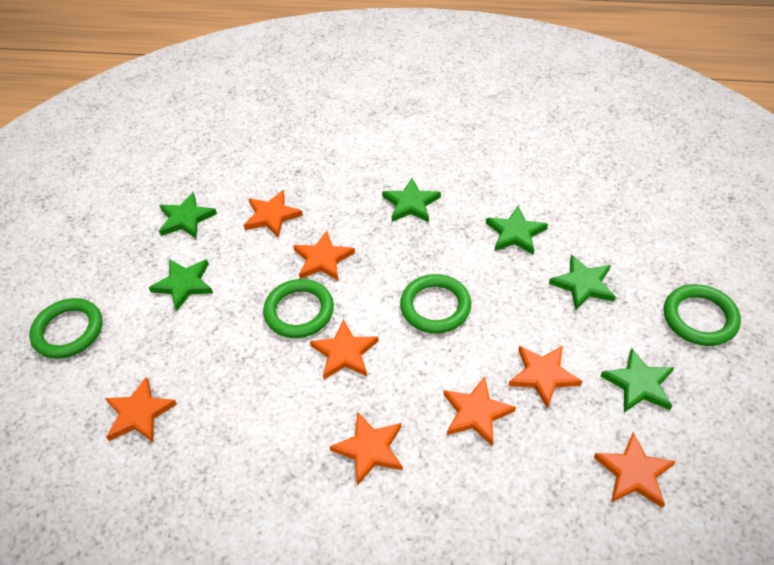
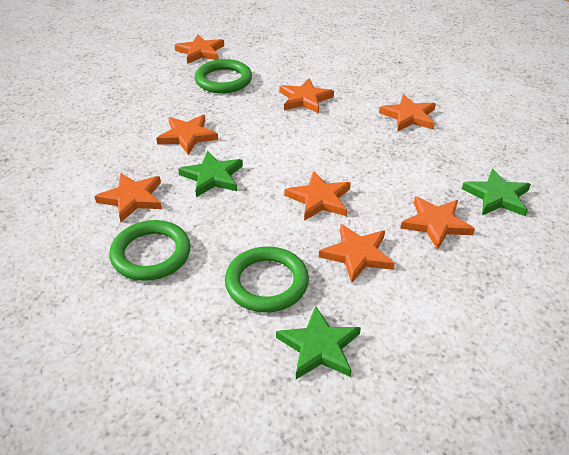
green ring: 4 -> 3
green star: 6 -> 3

